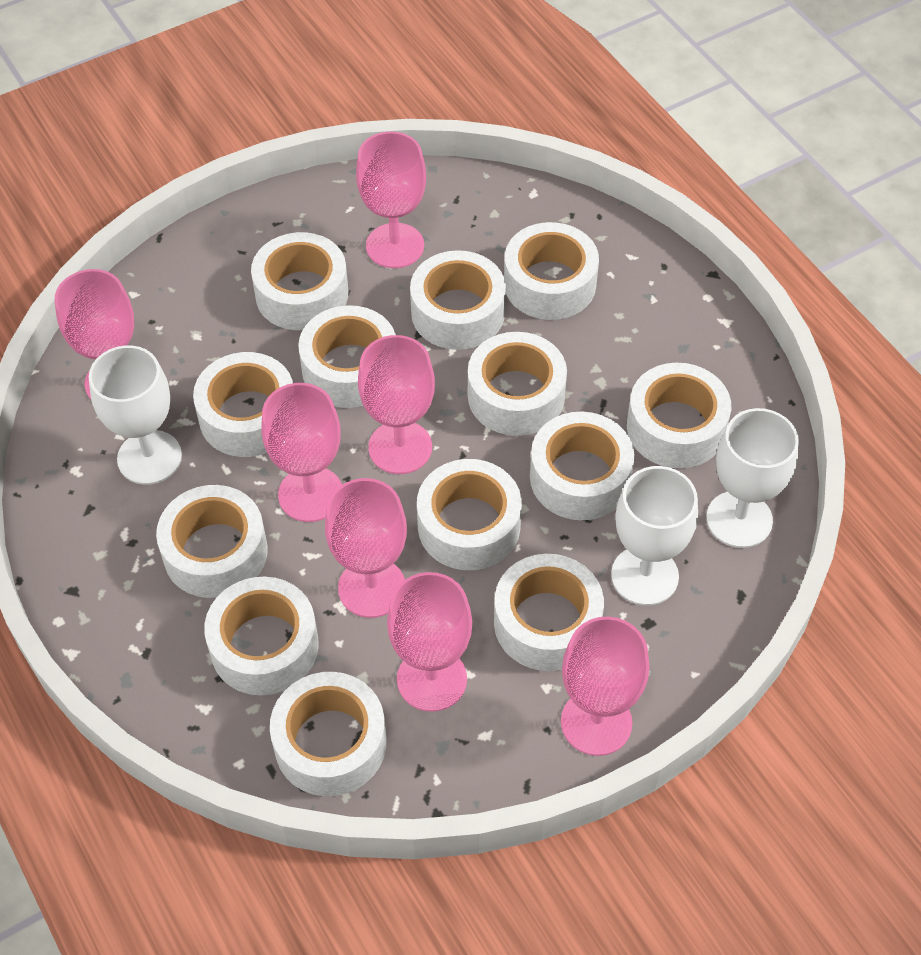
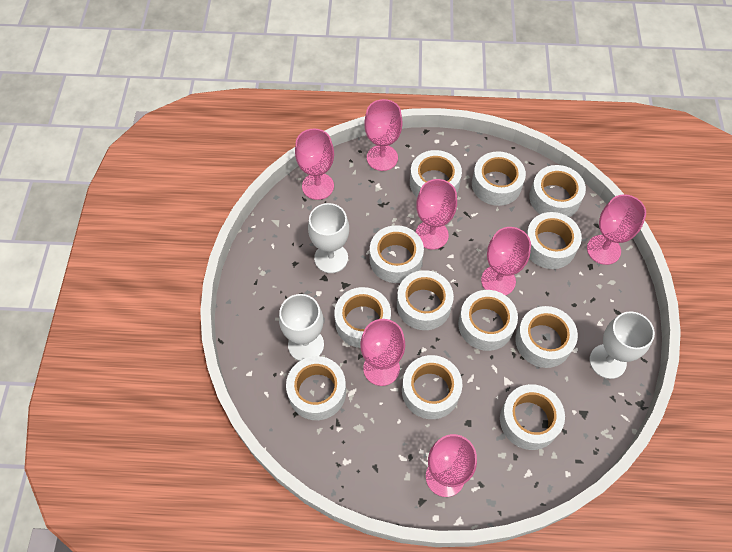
white tape: 13 -> 12

